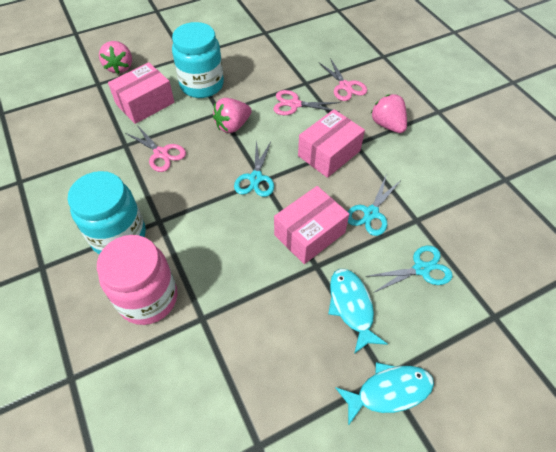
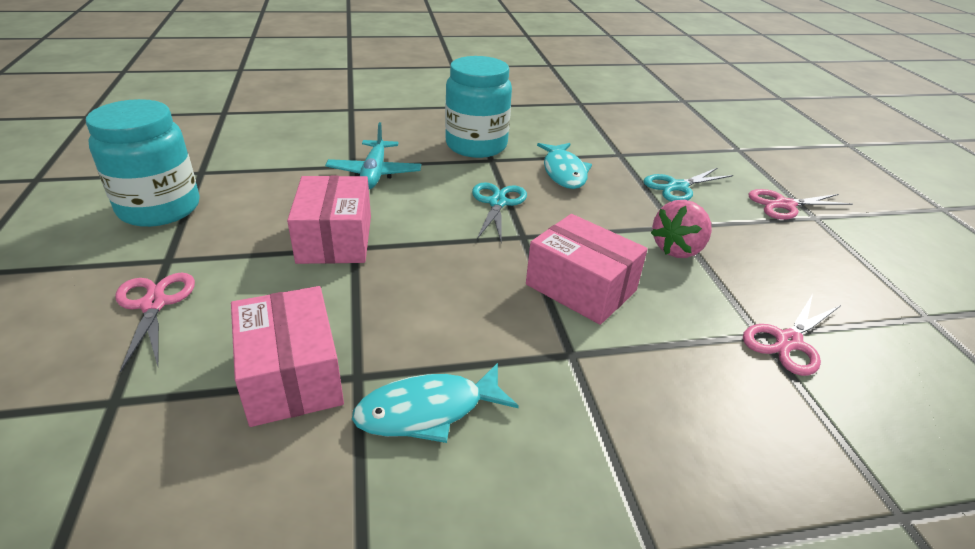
pink jar: 1 -> 0
pink strawberry: 3 -> 1
turquoise plane: 0 -> 1
turquoise scissors: 3 -> 2

